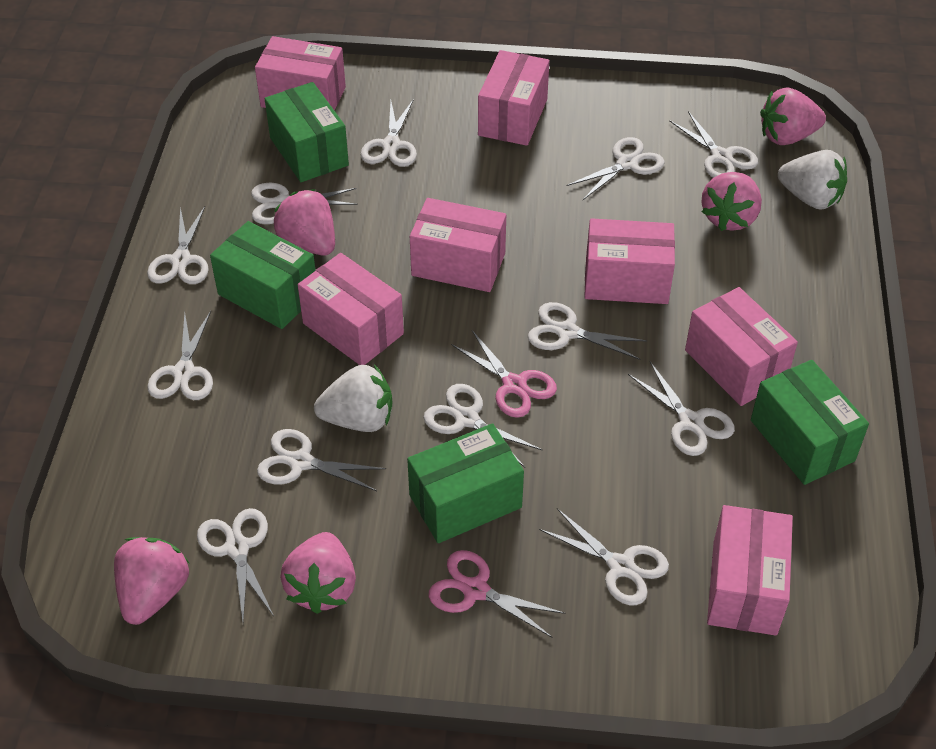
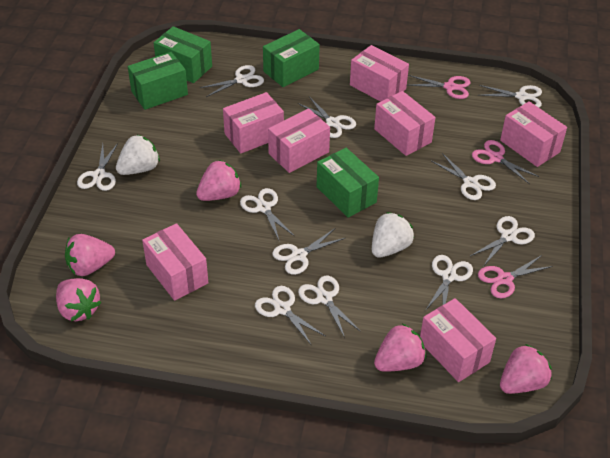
pink scissors: 2 -> 3
white scissors: 12 -> 11

